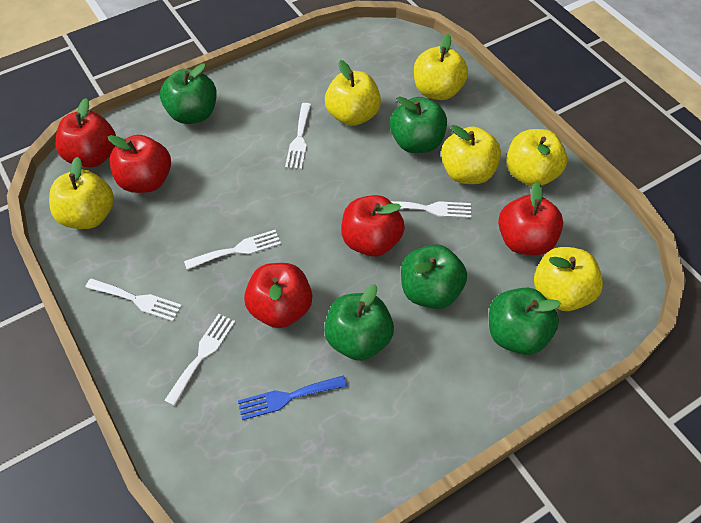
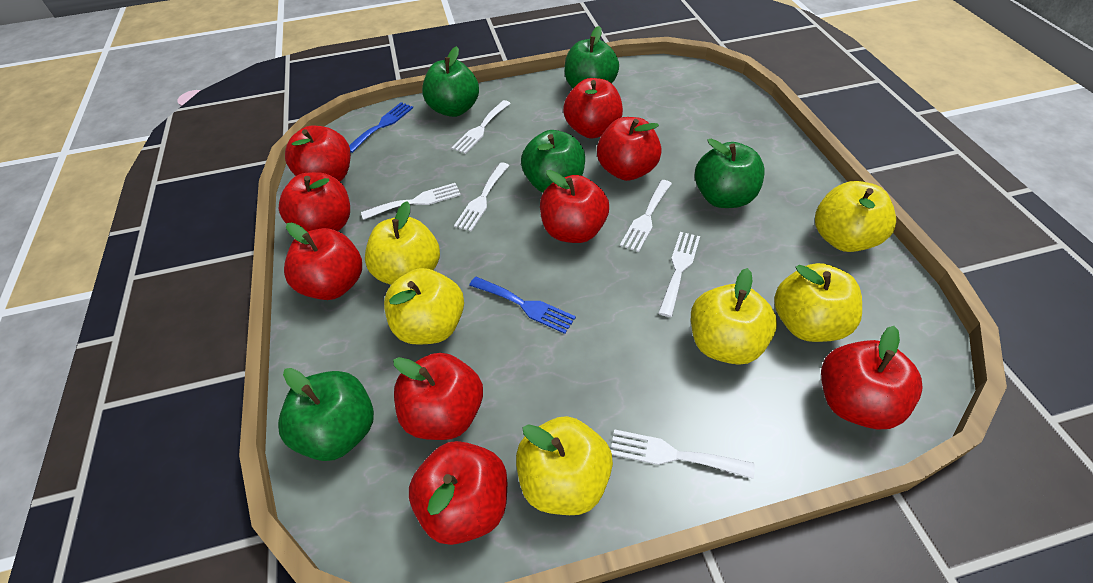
blue fork: 1 -> 2
red apple: 5 -> 9
white fork: 5 -> 6

